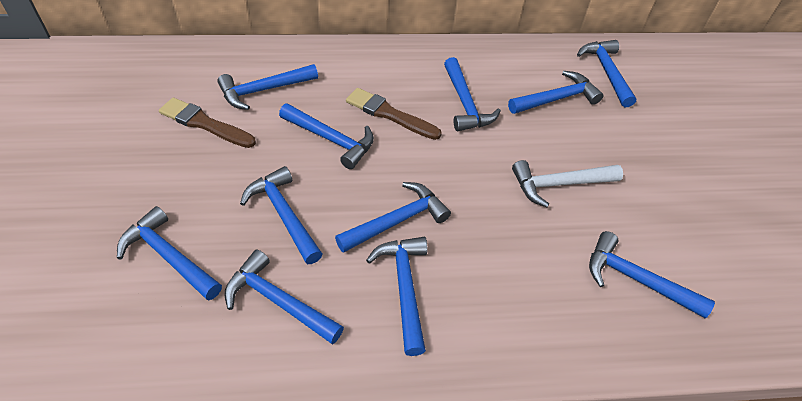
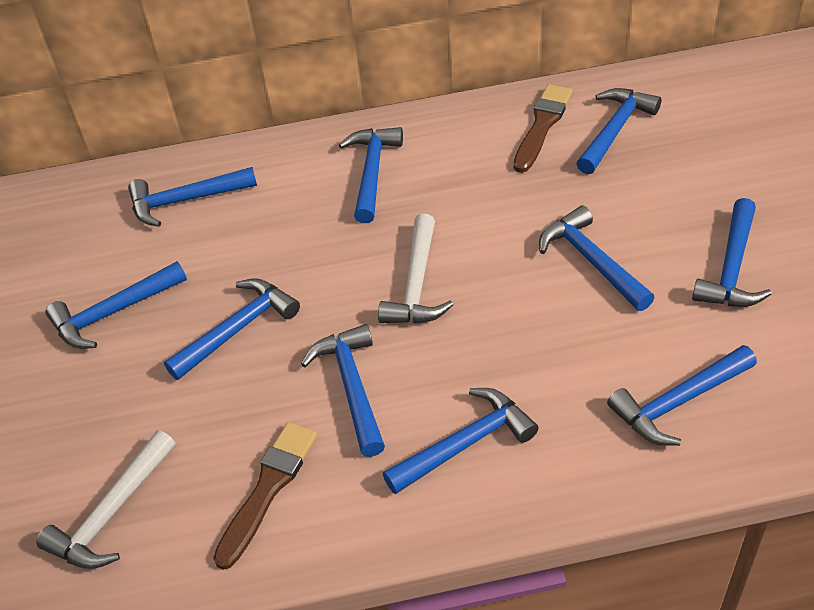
blue hammer: 11 -> 10
white hammer: 1 -> 2

